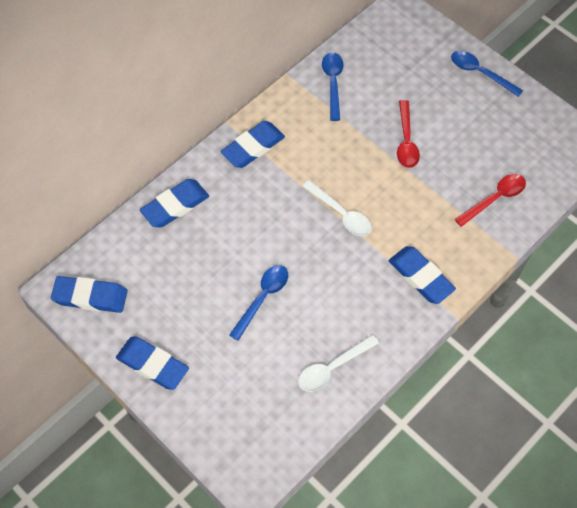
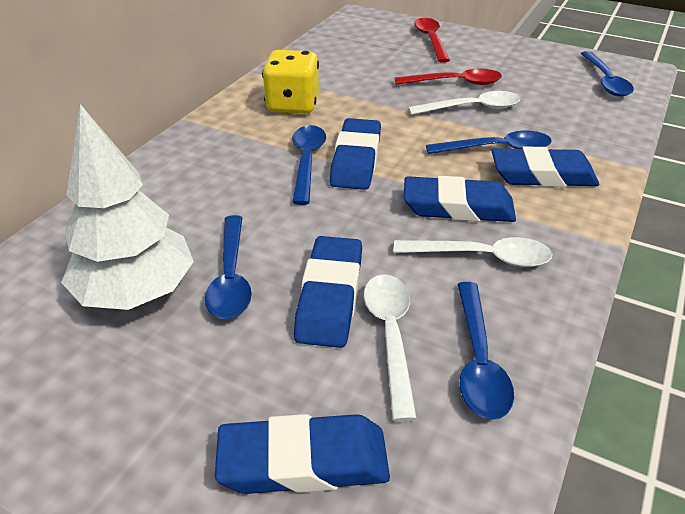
blue spoon: 3 -> 5
white spoon: 2 -> 3
white tree: 0 -> 1
yellow dice: 0 -> 1

